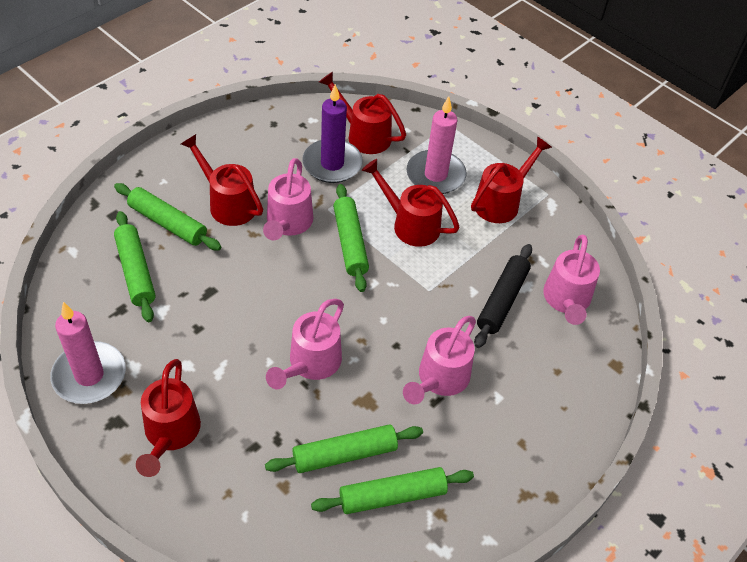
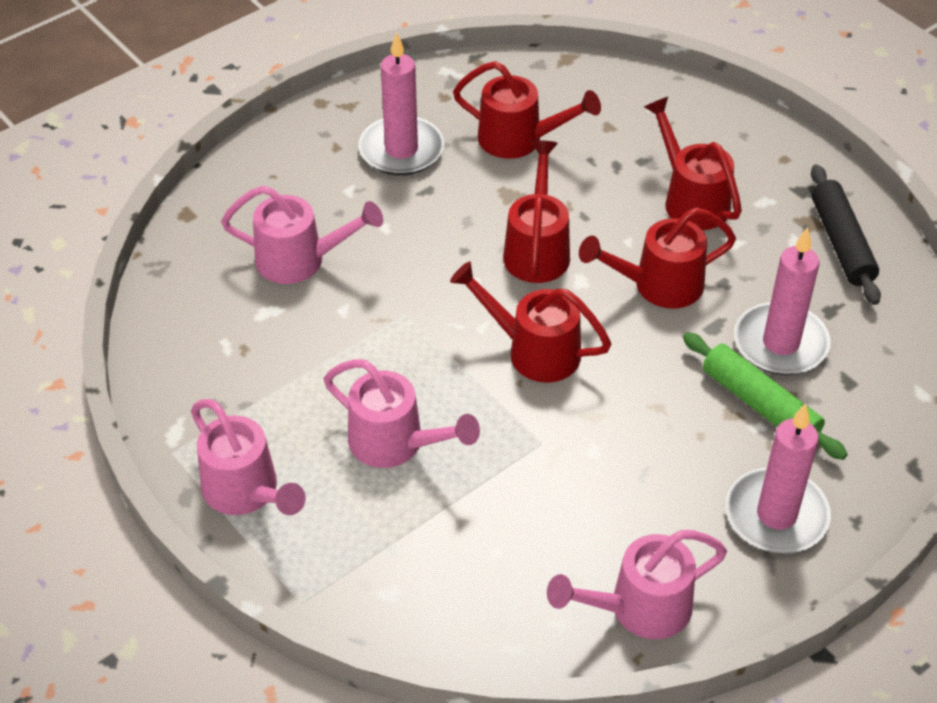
green rolling pin: 5 -> 1
pink candle: 2 -> 3
purple candle: 1 -> 0

